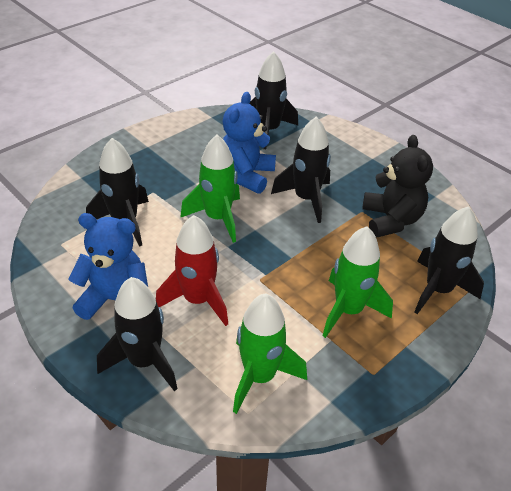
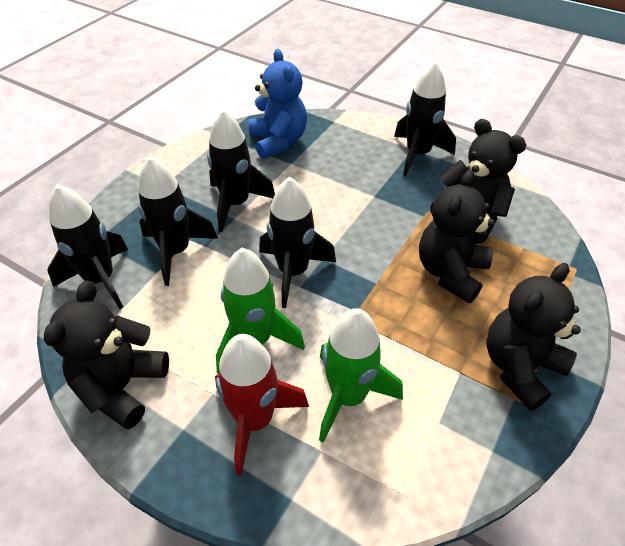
black teddy bear: 1 -> 4
blue teddy bear: 2 -> 1
green rocket: 3 -> 2

